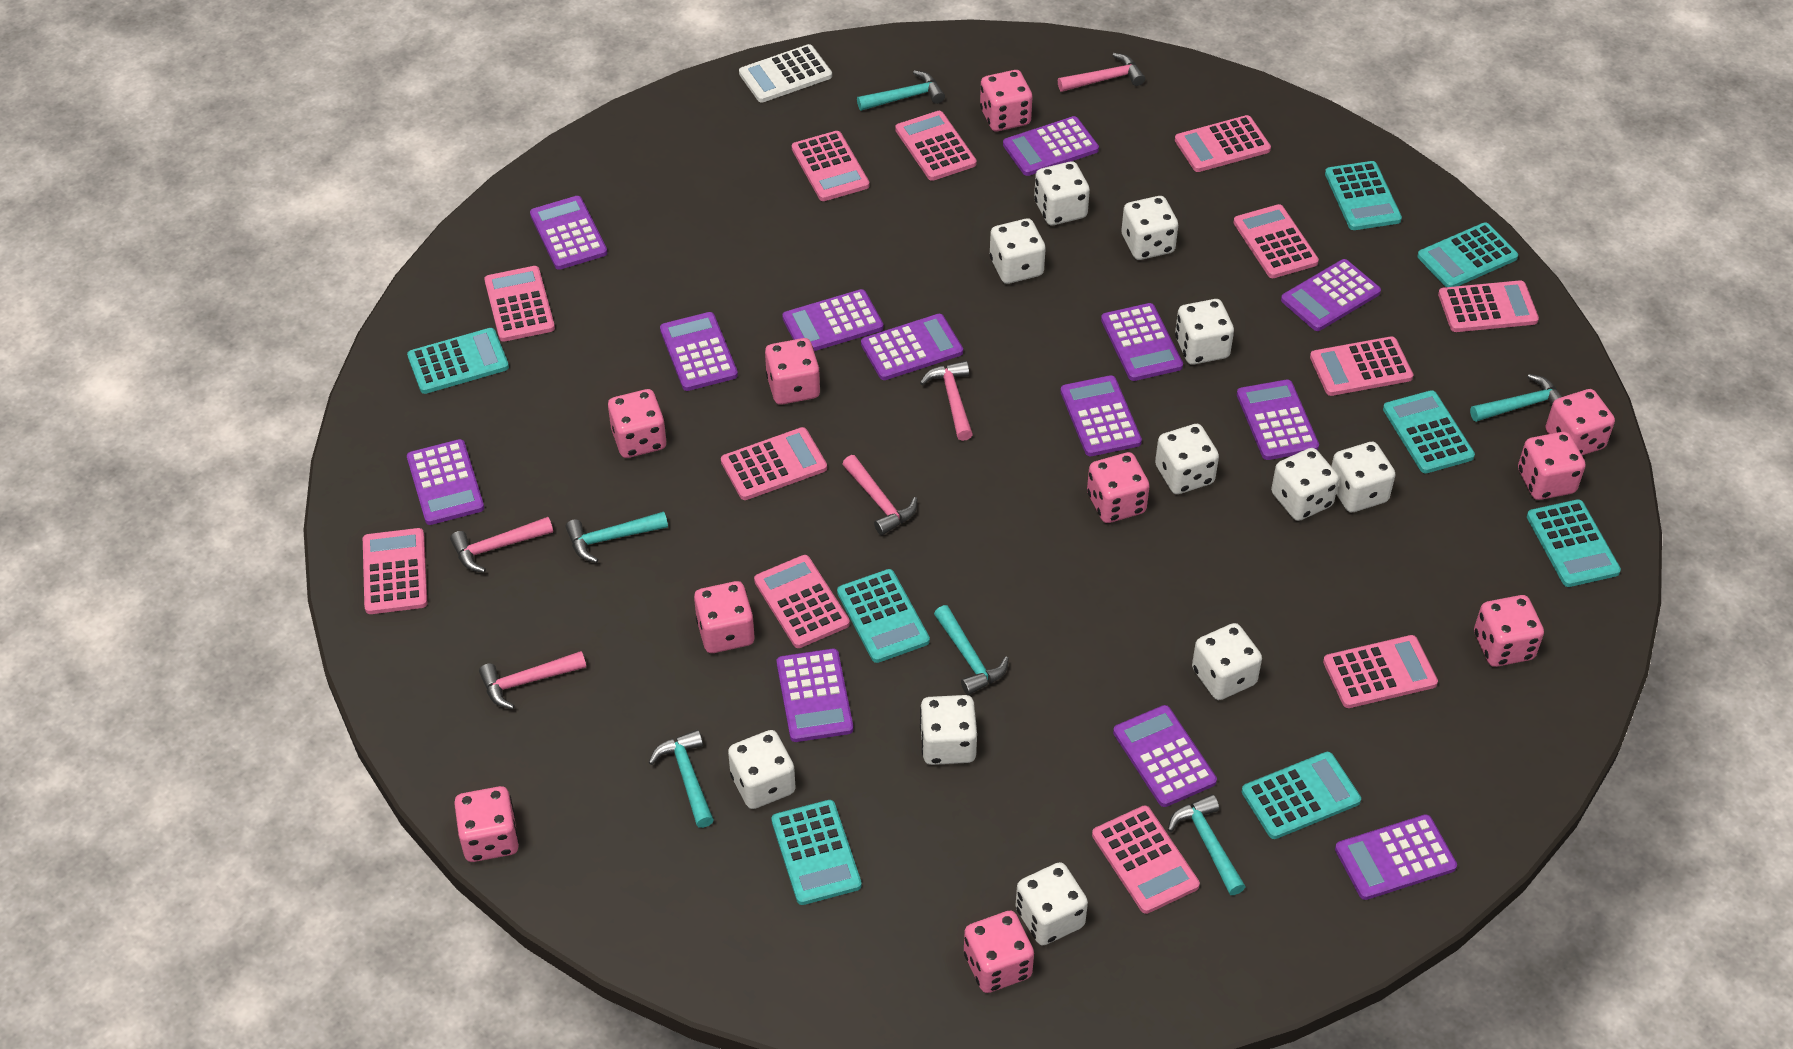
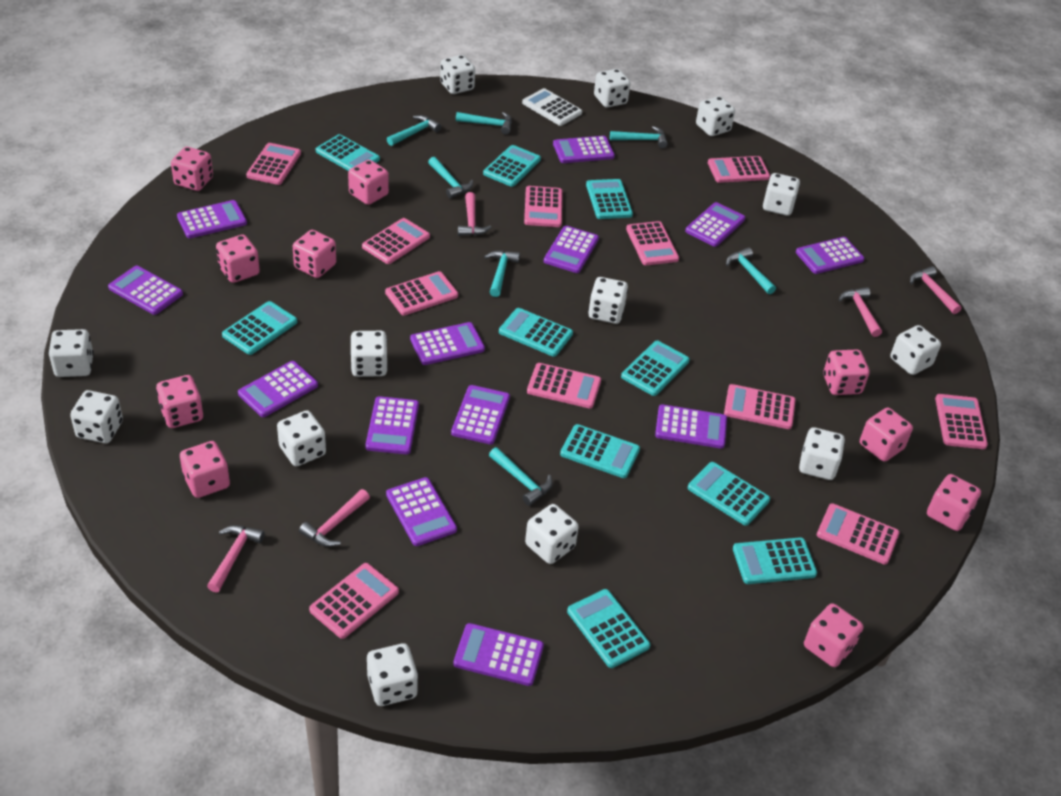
pink calculator: 12 -> 11
turquoise calculator: 8 -> 10
turquoise hammer: 6 -> 7
white dice: 11 -> 13

